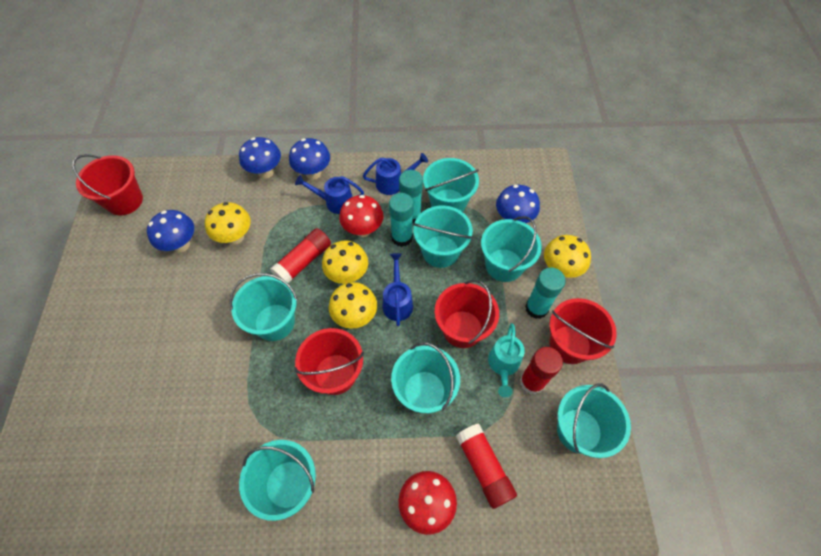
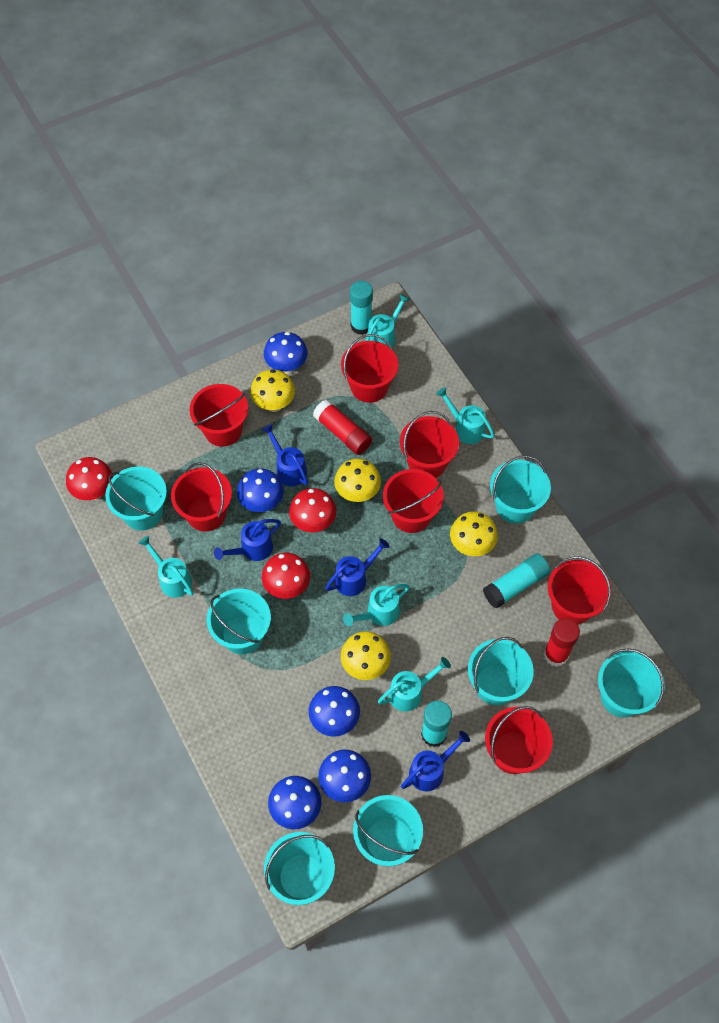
blue mushroom: 4 -> 5
blue watering can: 3 -> 4
red bucket: 4 -> 7
red glue stick: 3 -> 2
red mushroom: 2 -> 3
turquoise watering can: 1 -> 5

